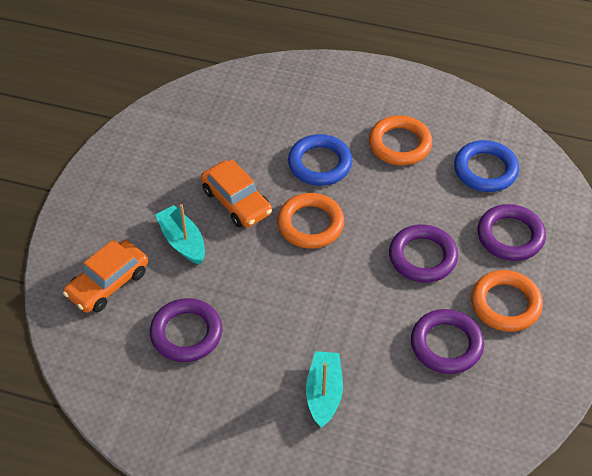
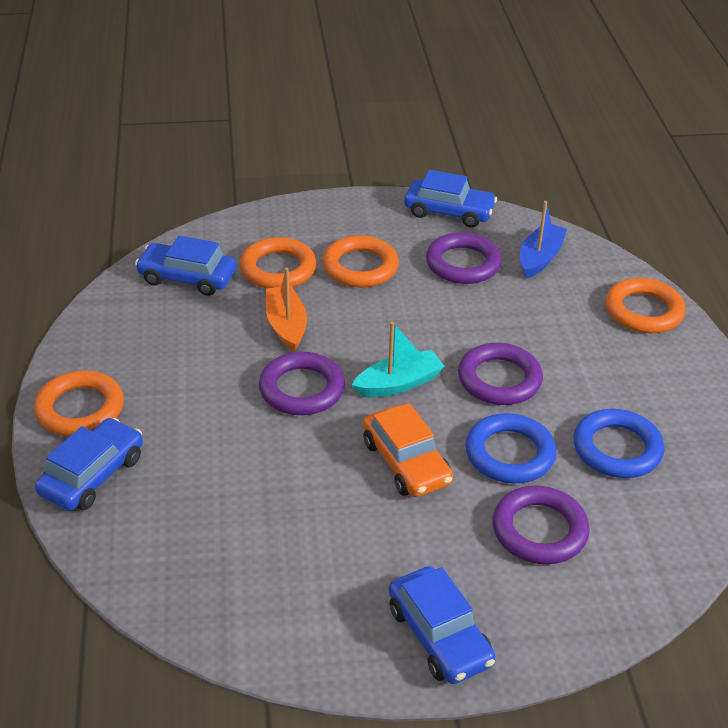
blue boat: 0 -> 1
blue car: 0 -> 4
orange boat: 0 -> 1
orange car: 2 -> 1
orange ring: 3 -> 4
turquoise boat: 2 -> 1

